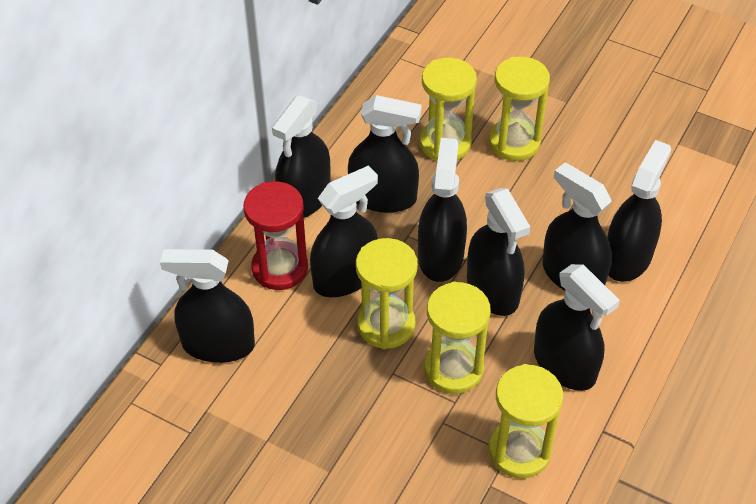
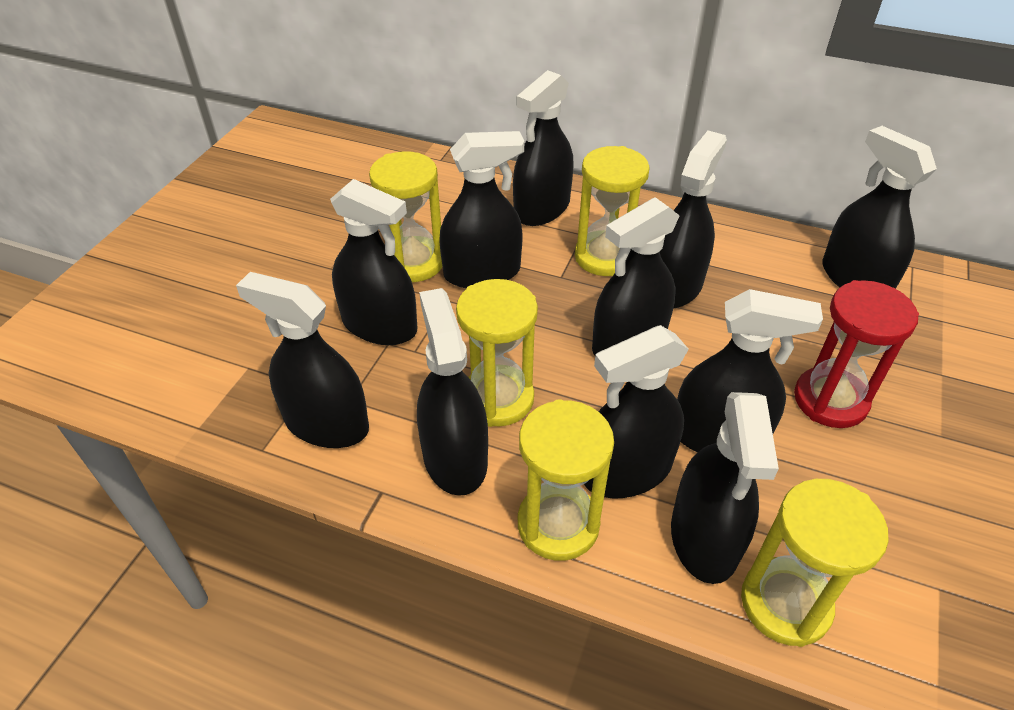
black spray bottle: 9 -> 11

